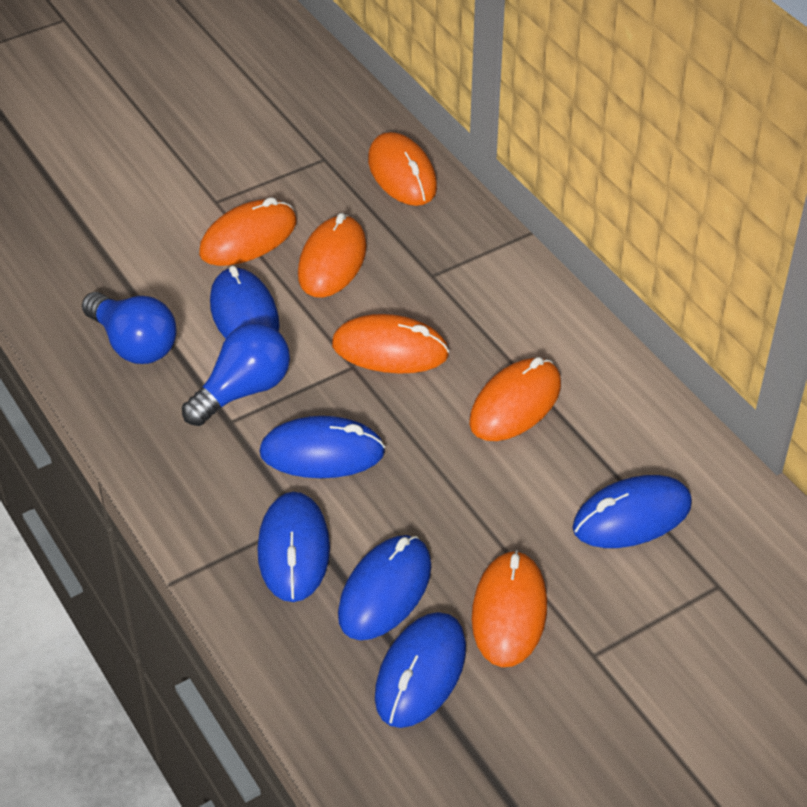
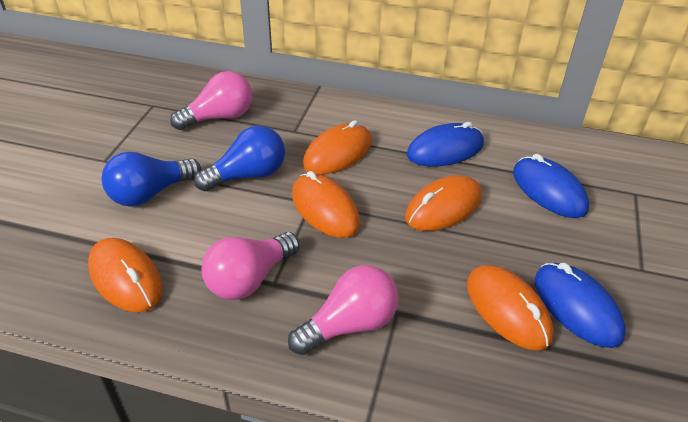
blue mouse: 6 -> 3
orange mouse: 6 -> 5
pink light bulb: 0 -> 3

